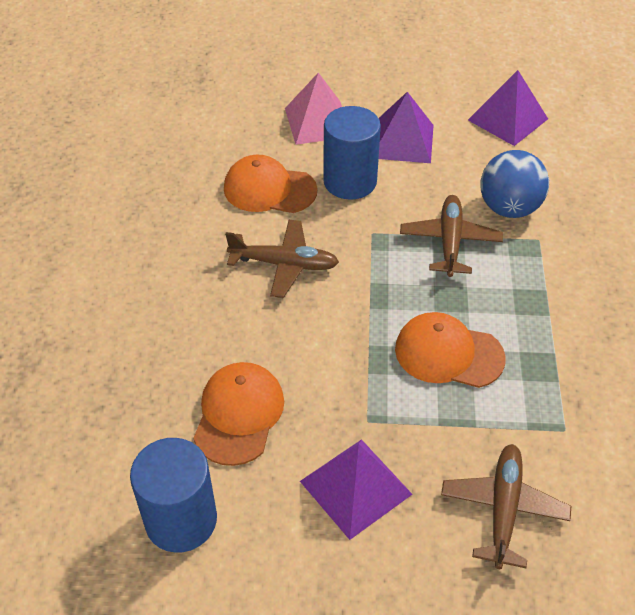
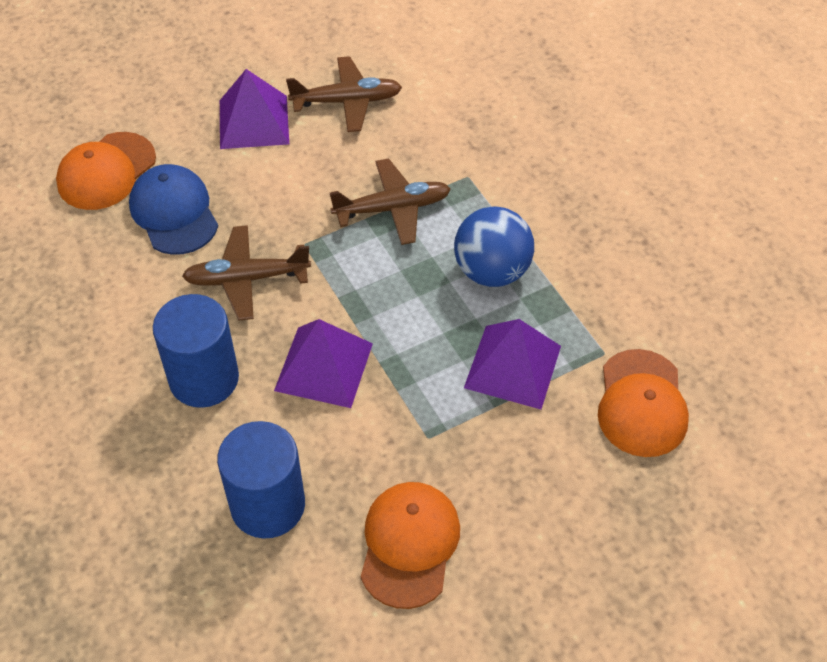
blue cap: 0 -> 1
pink pyramid: 1 -> 0

